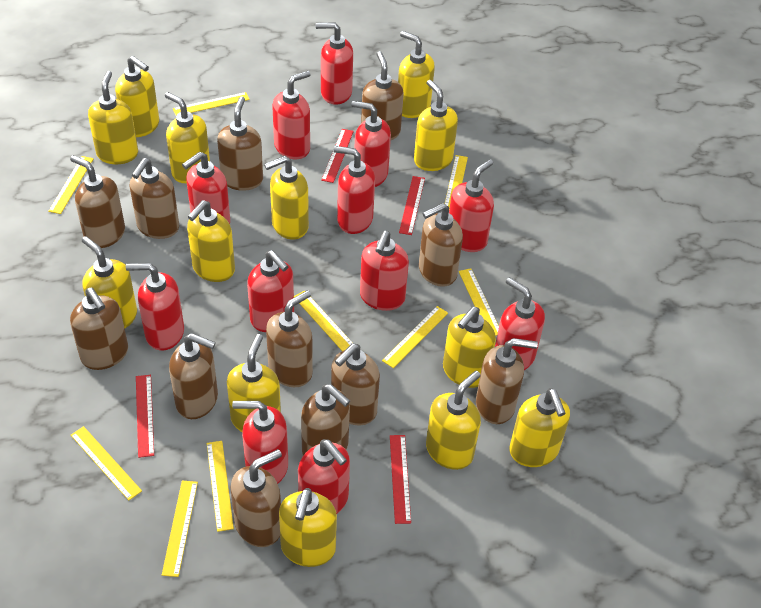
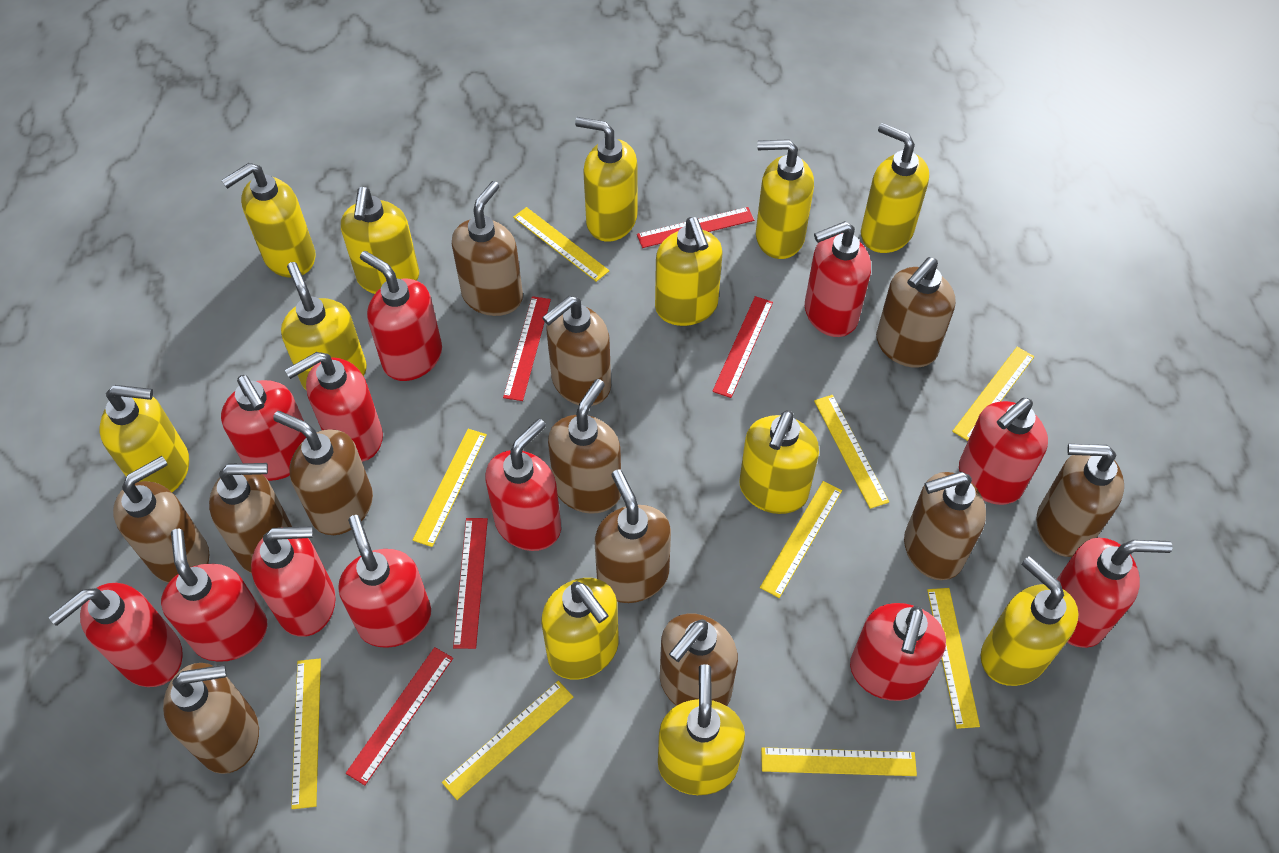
red ruler: 4 -> 5
yellow soap dispenser: 13 -> 12

